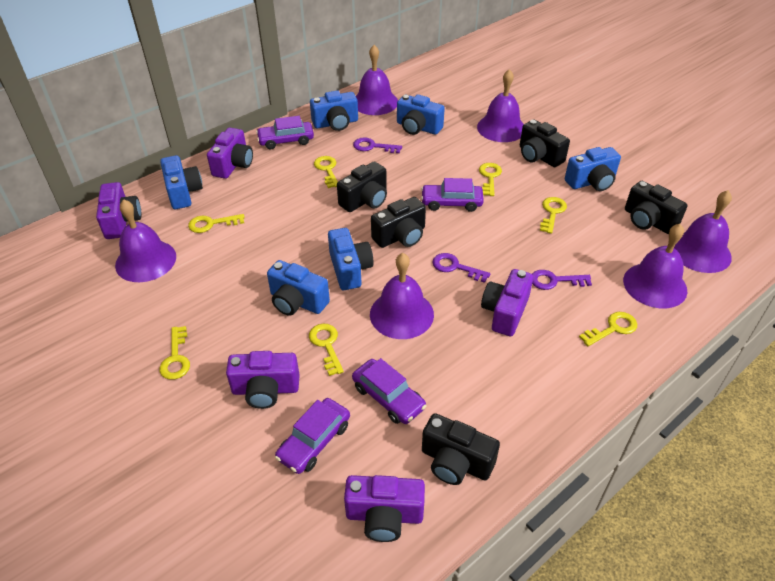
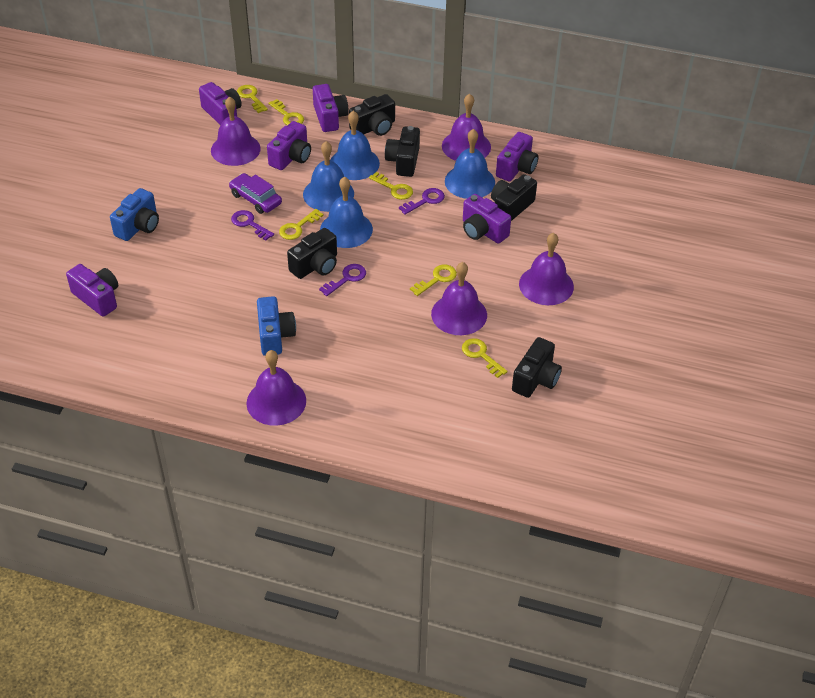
blue bell: 0 -> 4
blue camera: 6 -> 2
purple bell: 6 -> 5
purple camera: 5 -> 6
purple car: 4 -> 1
yellow key: 7 -> 6

